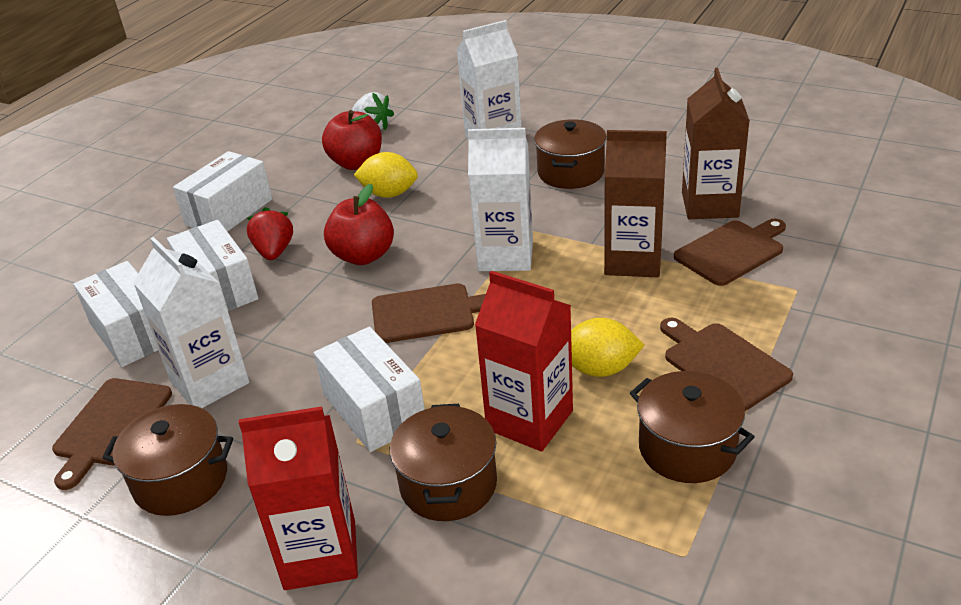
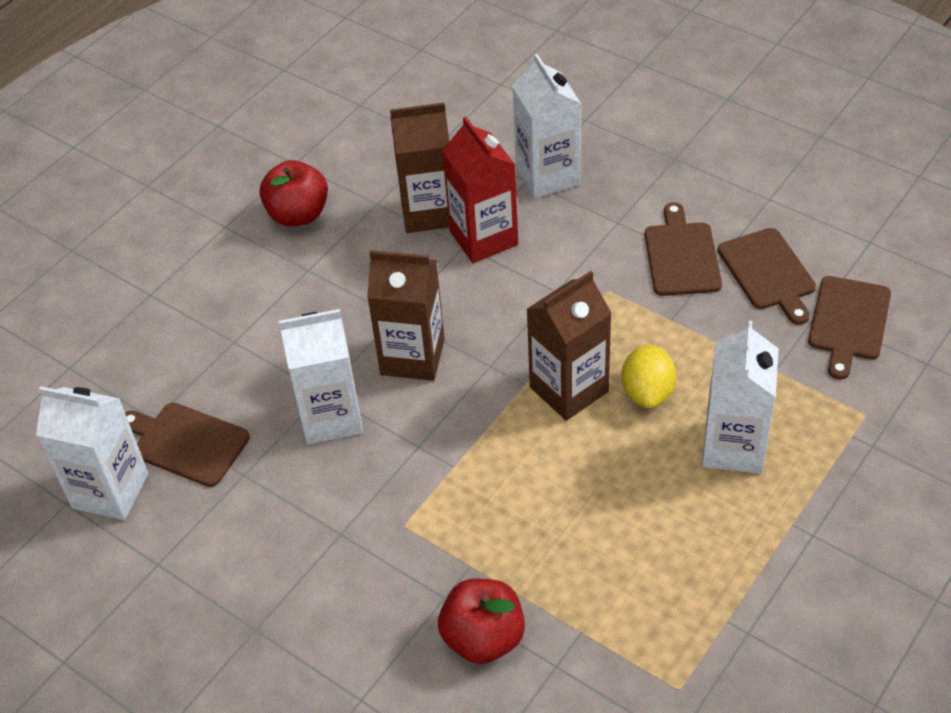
brown carton: 2 -> 3
brown pot: 4 -> 0
red carton: 2 -> 1
red strawberry: 1 -> 0
white box: 4 -> 0
white carton: 3 -> 4
white strawberry: 1 -> 0
yellow lemon: 2 -> 1

